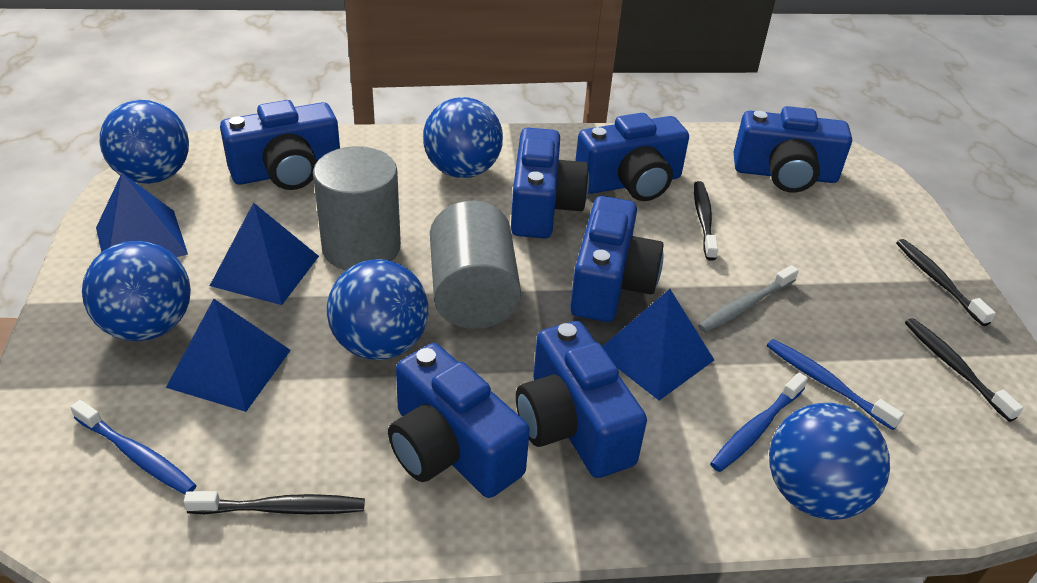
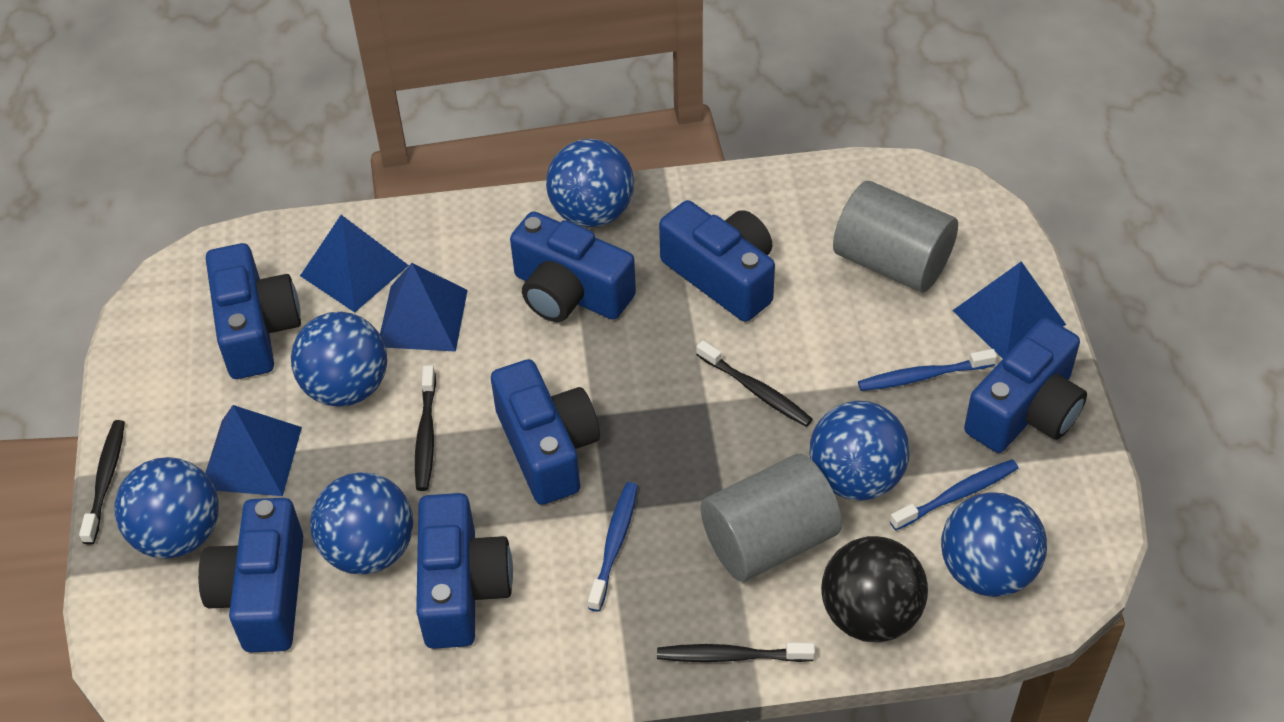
black ball: 0 -> 1
blue ball: 5 -> 6
grey toothbrush: 1 -> 0

